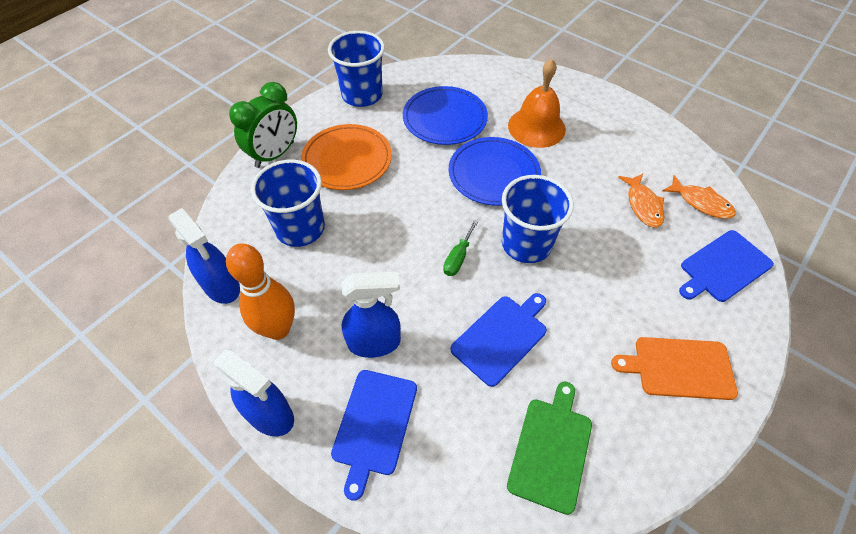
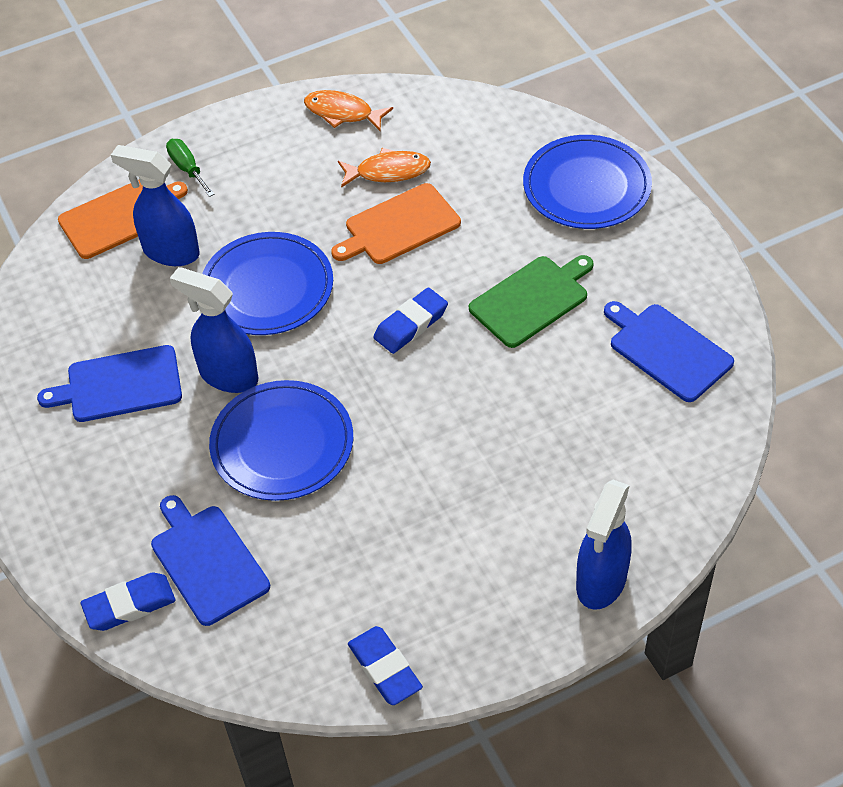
blue cup: 3 -> 0
blue eraser: 0 -> 3
blue plate: 2 -> 3
green clock: 1 -> 0
orange bell: 1 -> 0
orange bowling pin: 1 -> 0
orange cutting board: 1 -> 2
orange plate: 1 -> 0

